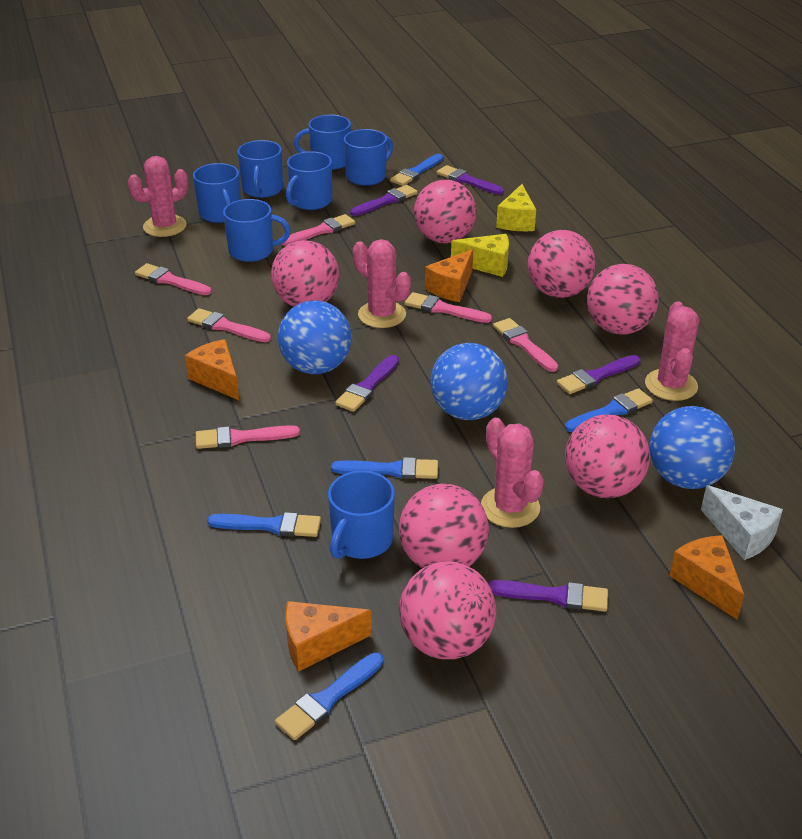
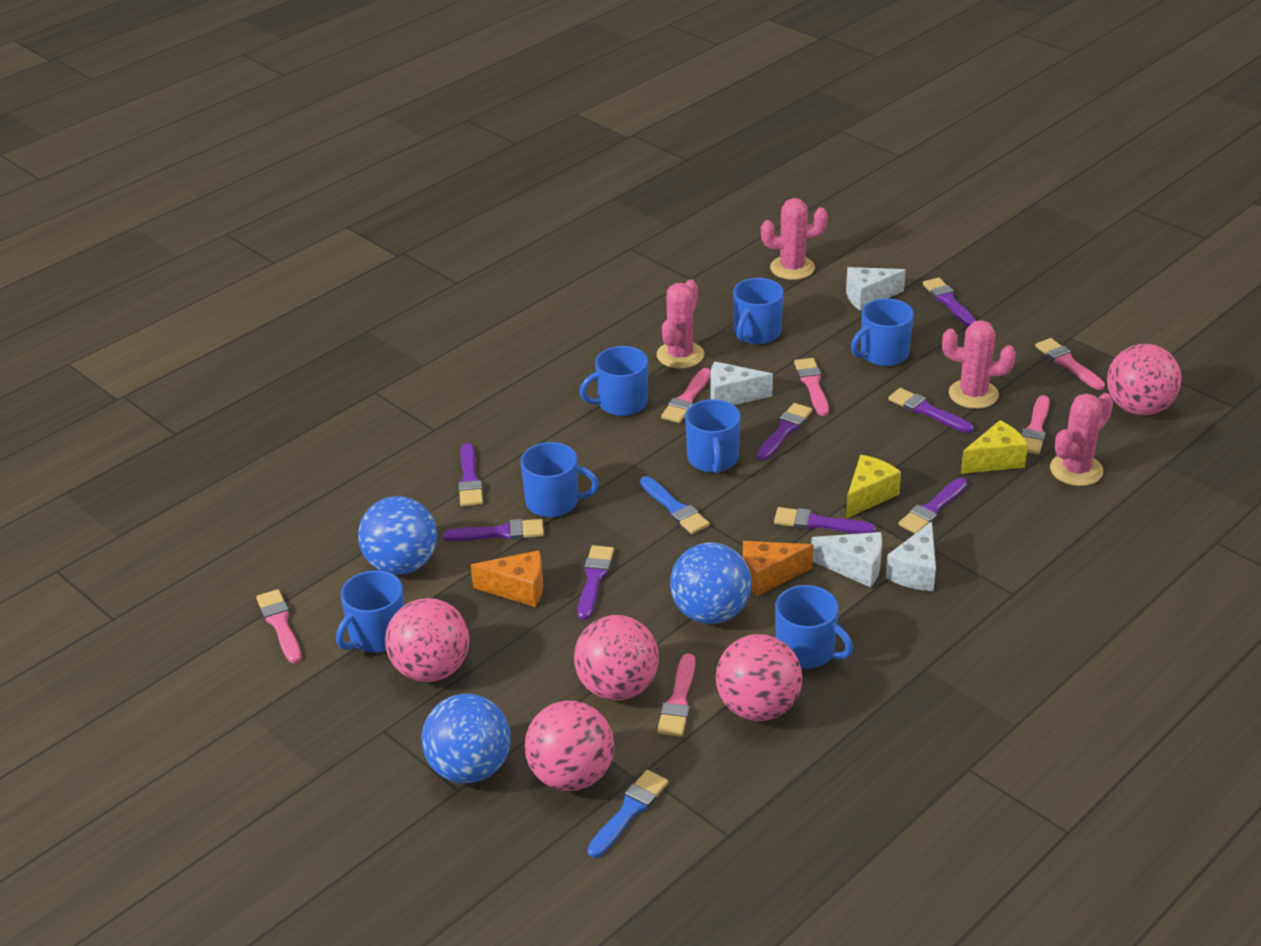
blue brush: 5 -> 2
orange cheese: 4 -> 2
pink ball: 7 -> 5
purple brush: 5 -> 8
white cheese: 1 -> 4

